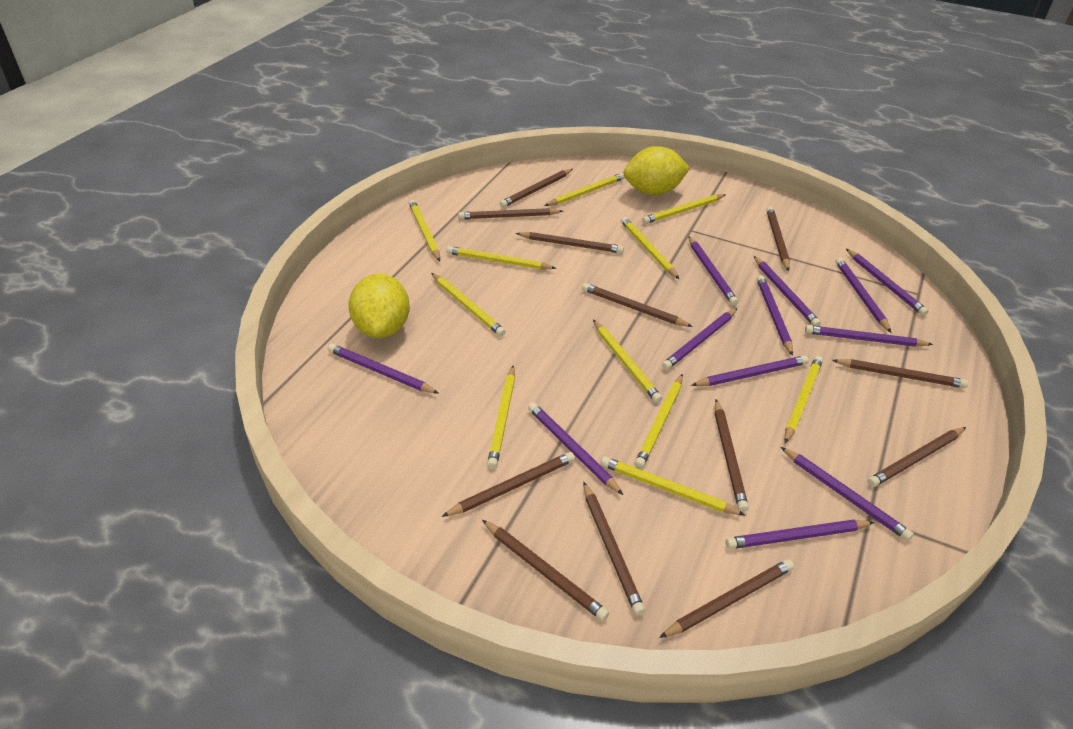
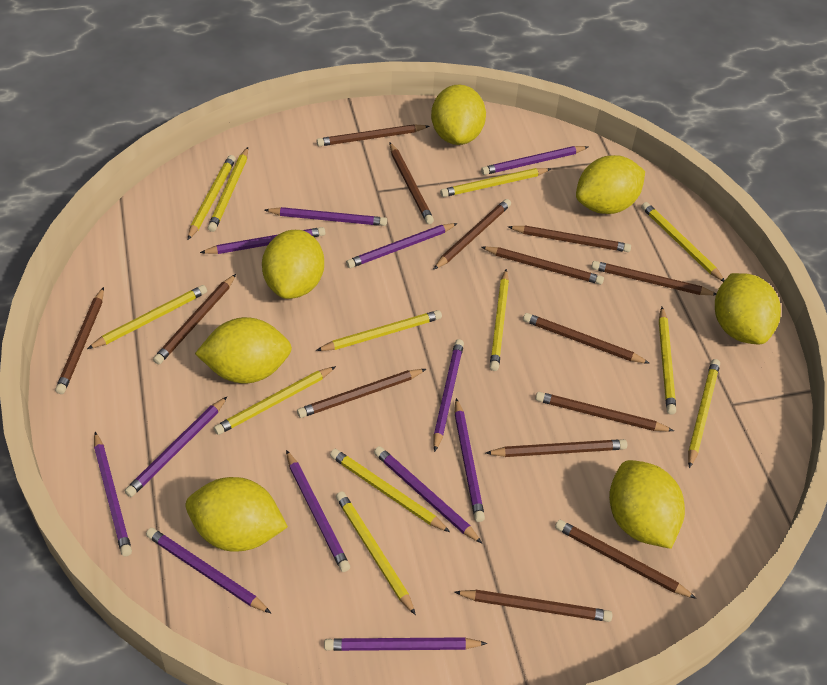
brown pencil: 12 -> 14
yellow lemon: 2 -> 7
yellow pencil: 11 -> 12

